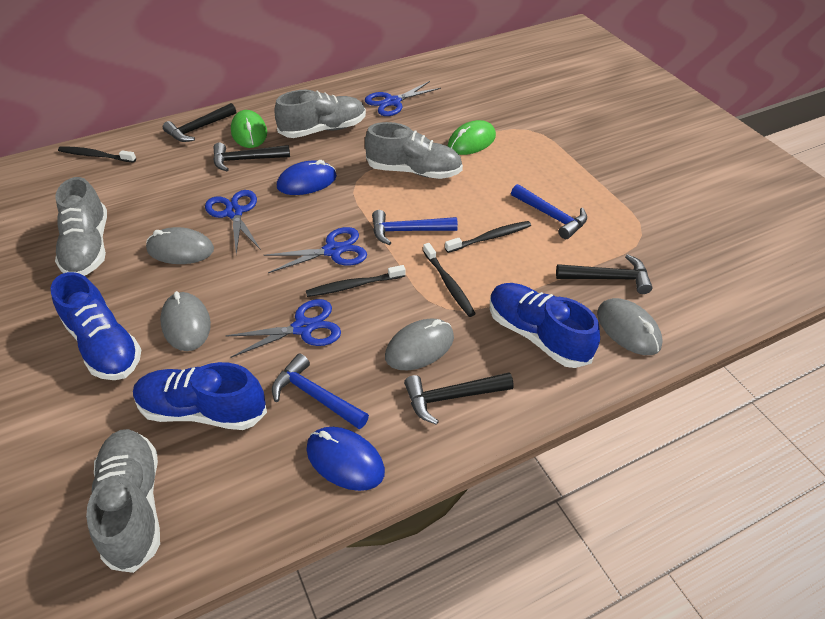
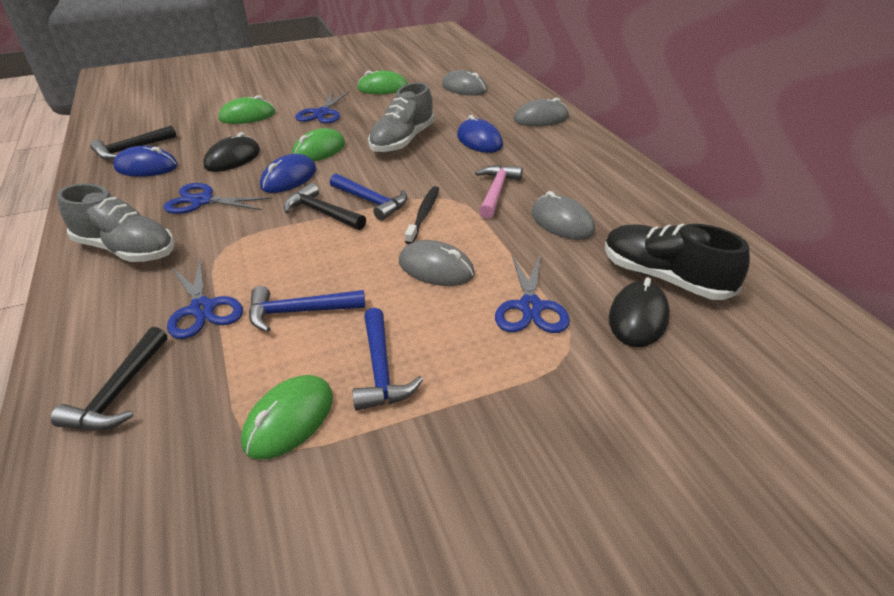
black hammer: 4 -> 3
black mouse: 0 -> 2
black shoe: 0 -> 1
black toothbrush: 4 -> 1
blue mouse: 2 -> 3
blue shoe: 3 -> 0
green mouse: 2 -> 4
grey shoe: 4 -> 2
pink hammer: 0 -> 1

